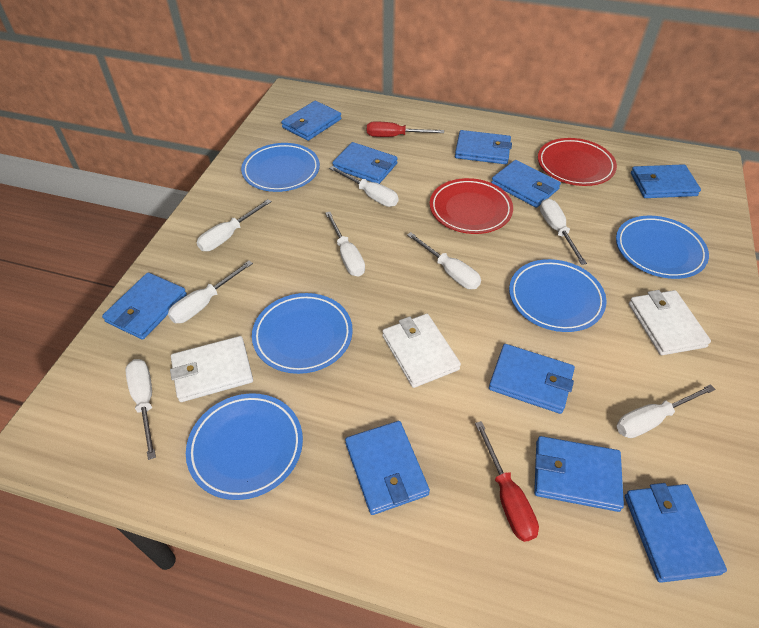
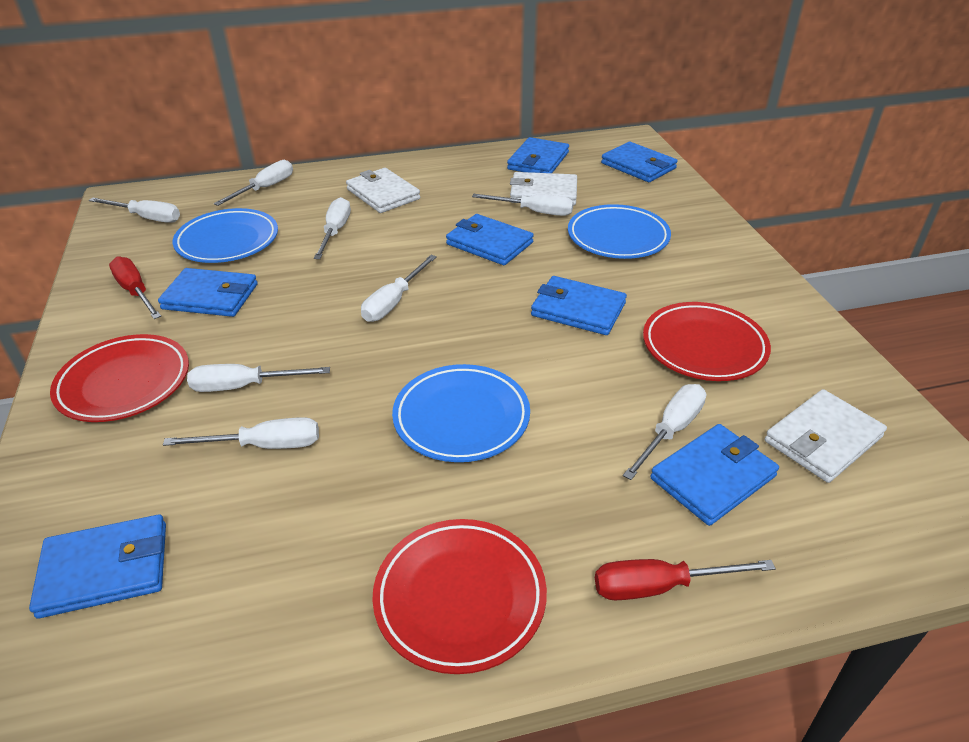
blue plate: 5 -> 3
blue wallet: 10 -> 7
red plate: 2 -> 3

